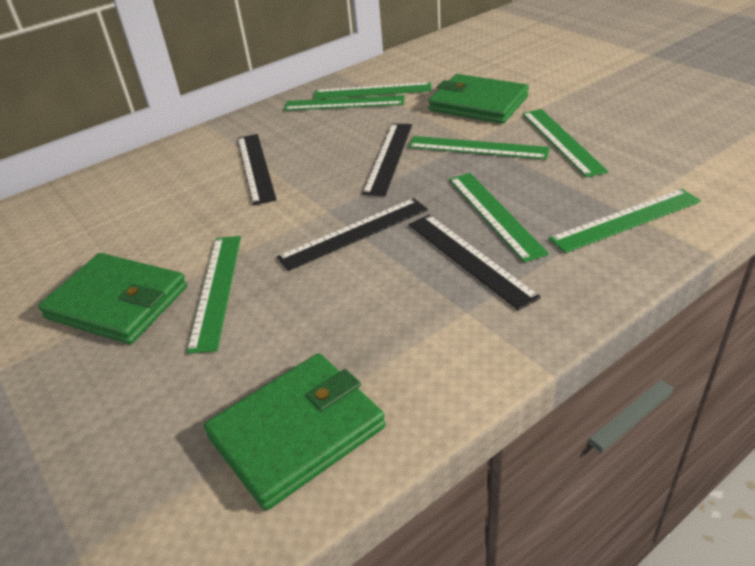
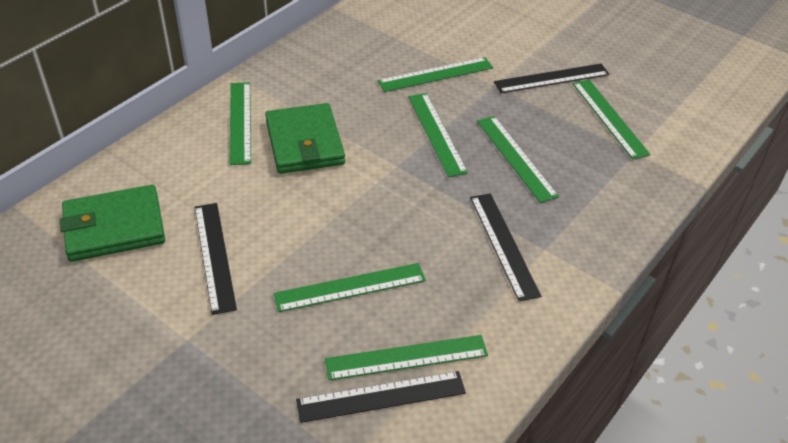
green wallet: 3 -> 2

